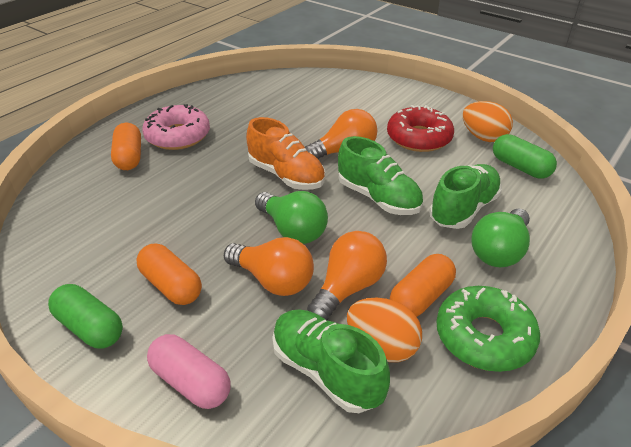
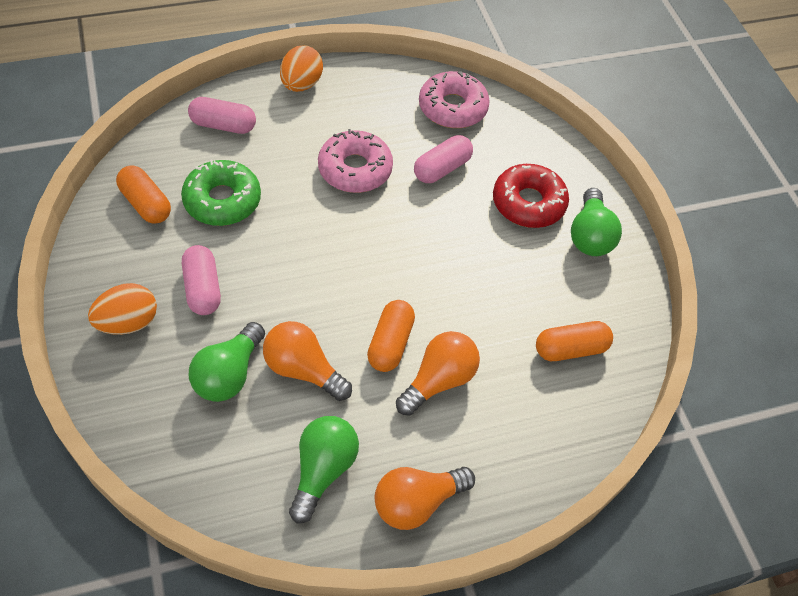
green capsule: 2 -> 0
green light bulb: 2 -> 3
green shoe: 3 -> 0
orange shoe: 1 -> 0
pink capsule: 1 -> 3
pink donut: 1 -> 2

